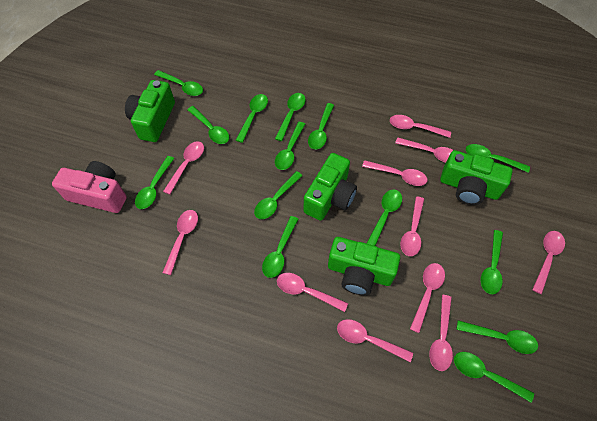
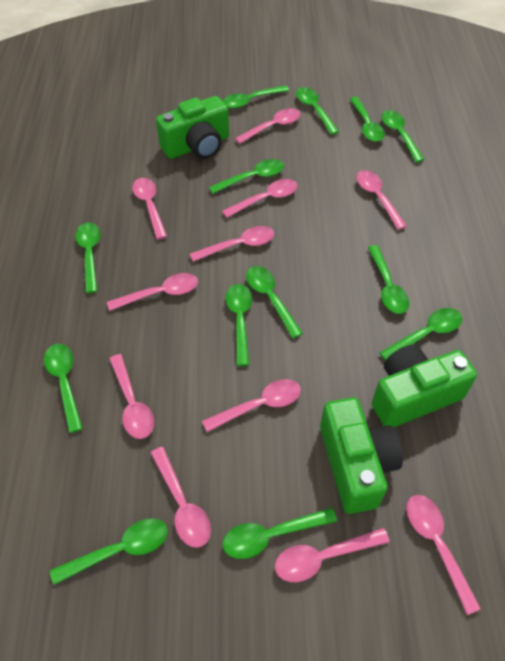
green camera: 4 -> 3
green spoon: 14 -> 13
pink camera: 1 -> 0

